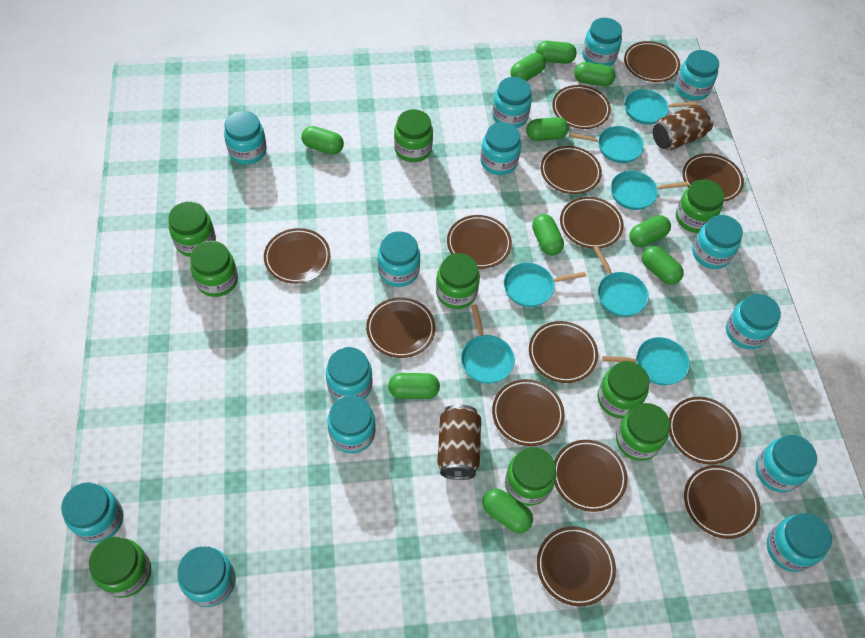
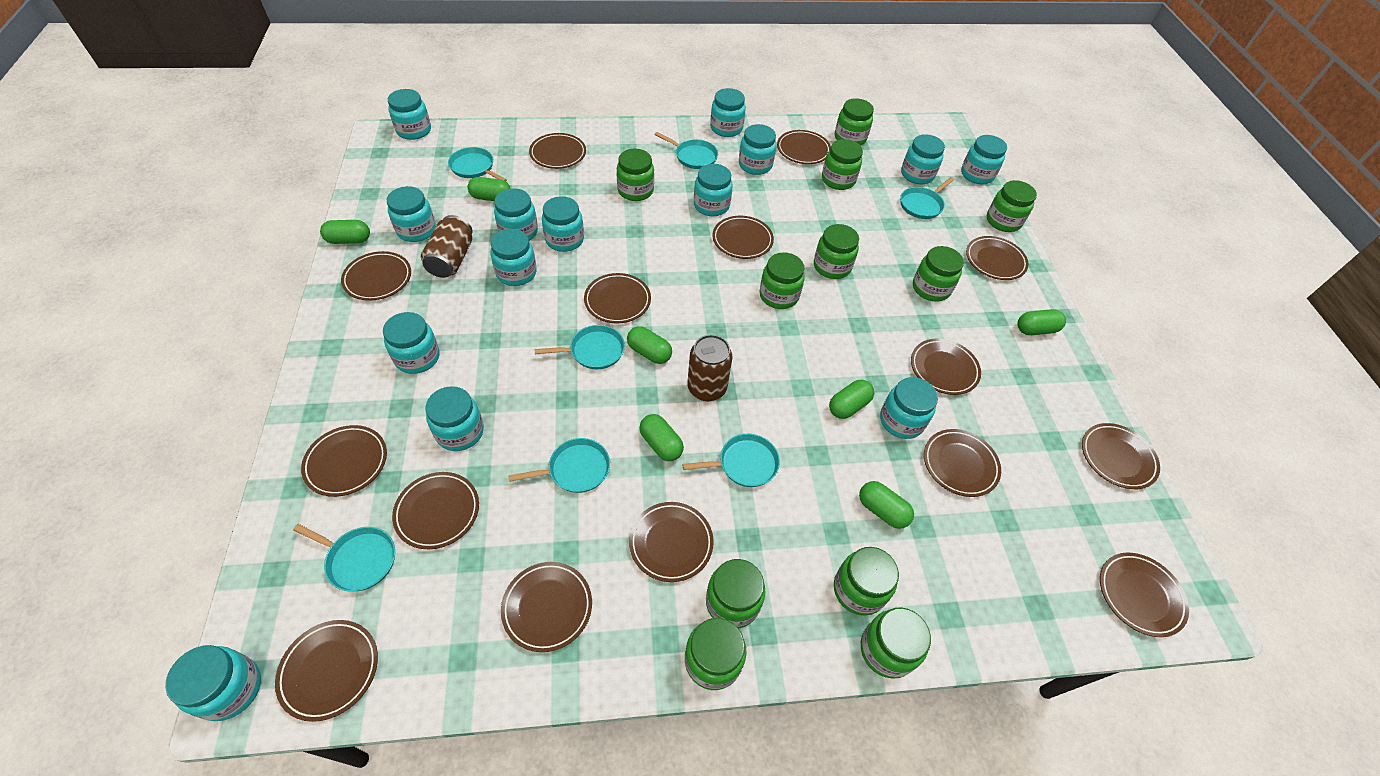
brown plate: 14 -> 15
green capsule: 10 -> 7
green jar: 9 -> 11

